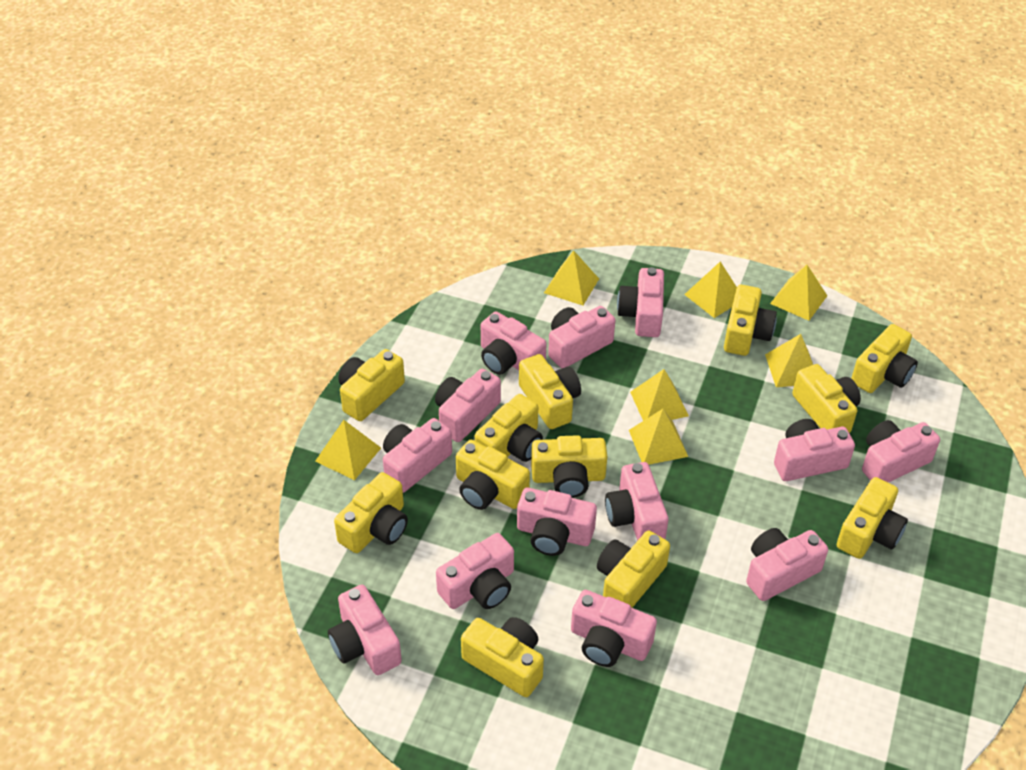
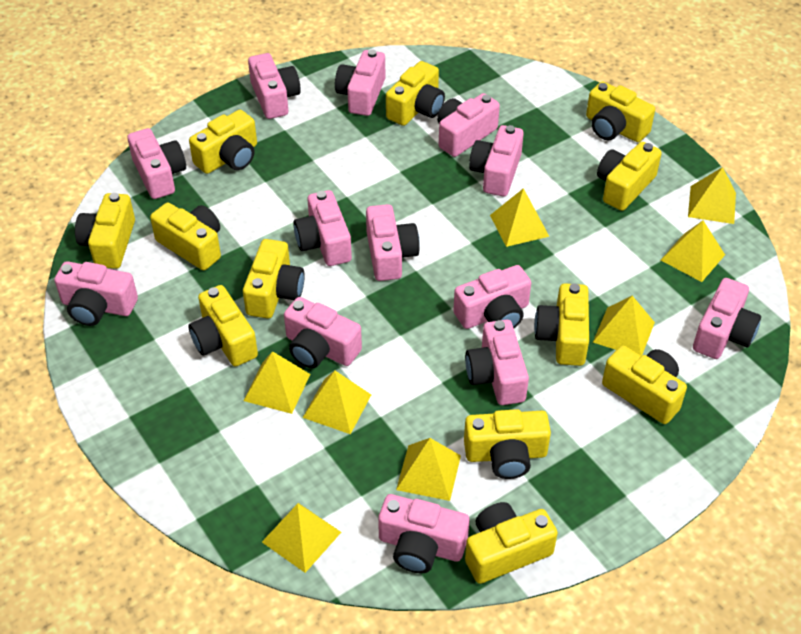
yellow pyramid: 7 -> 8

